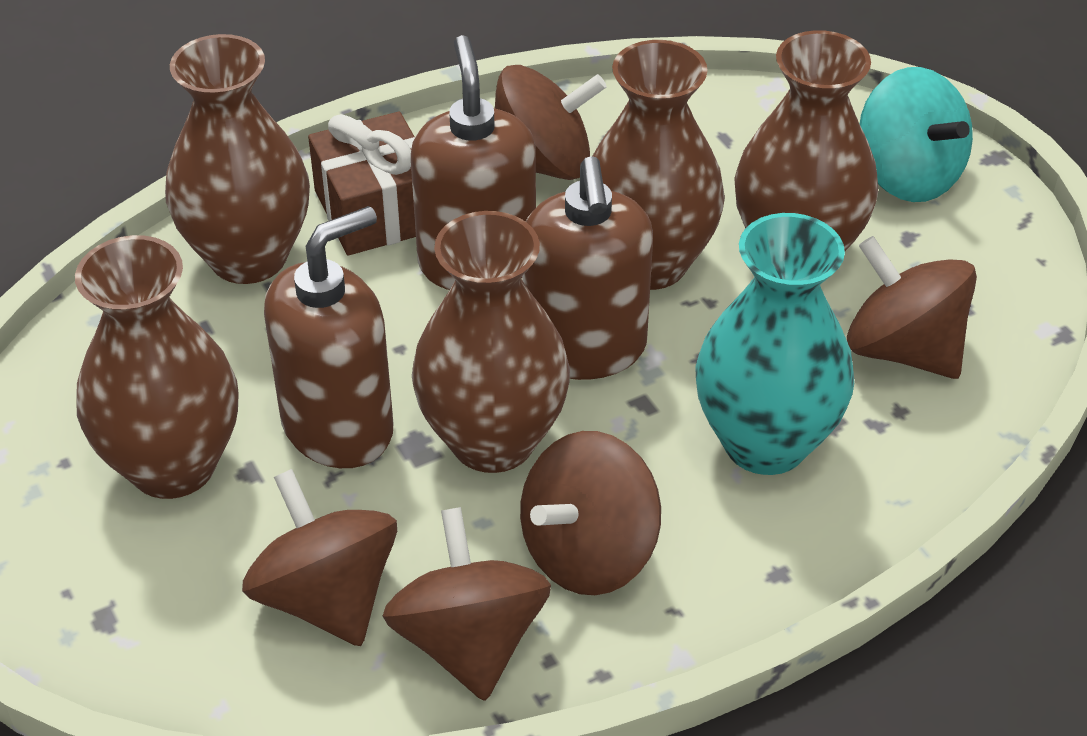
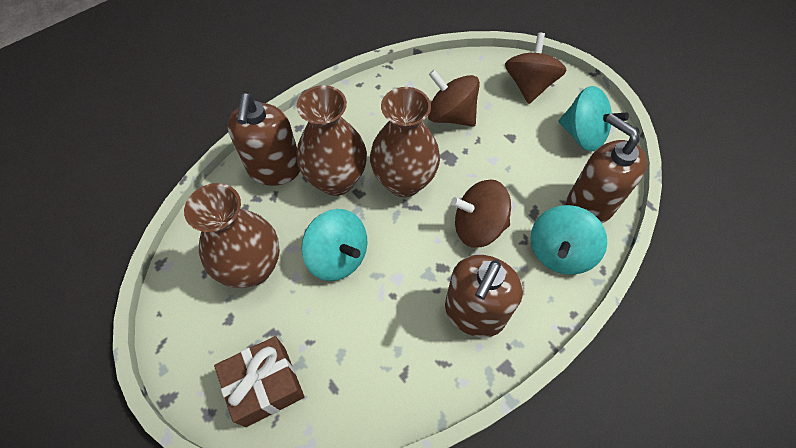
brown spinning top: 5 -> 3
brown vase: 5 -> 3
turquoise spinning top: 1 -> 3
turquoise vase: 1 -> 0

